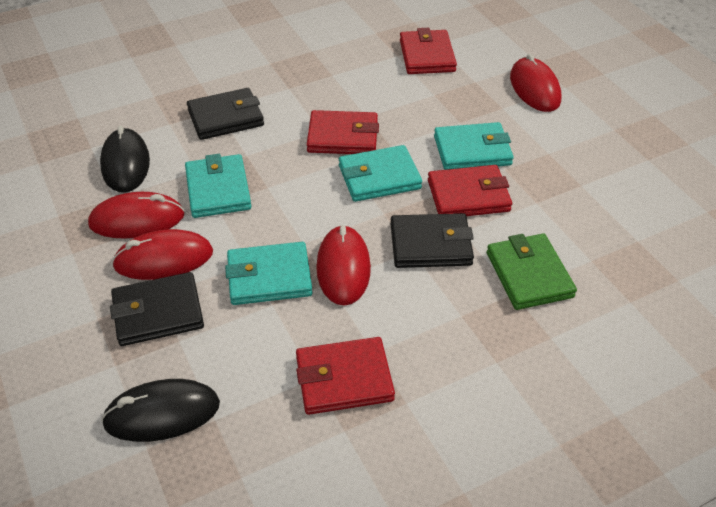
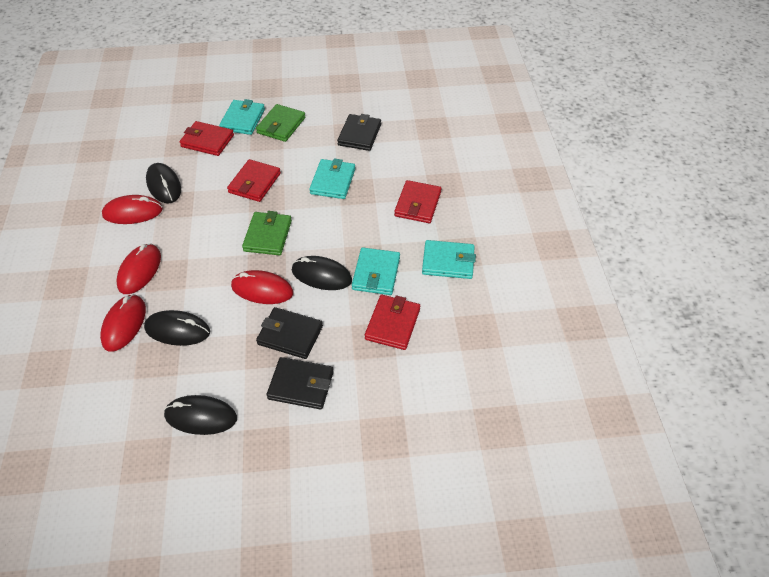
black mouse: 2 -> 4
green wallet: 1 -> 2

